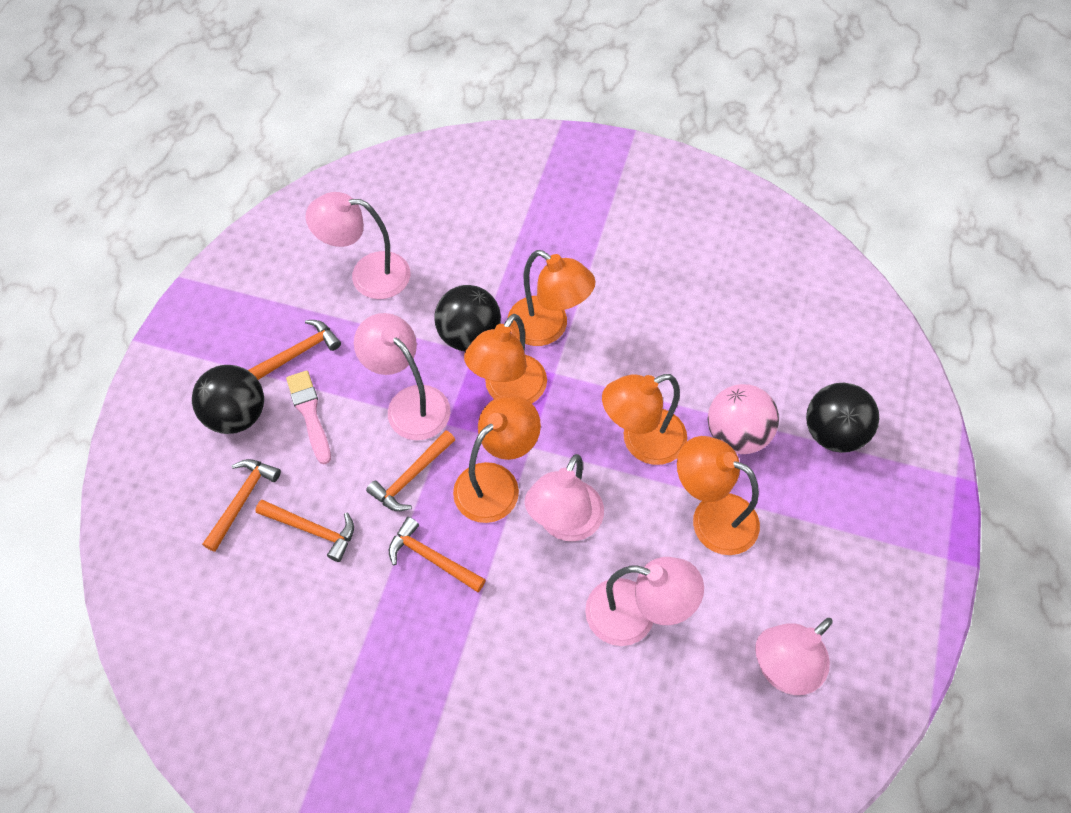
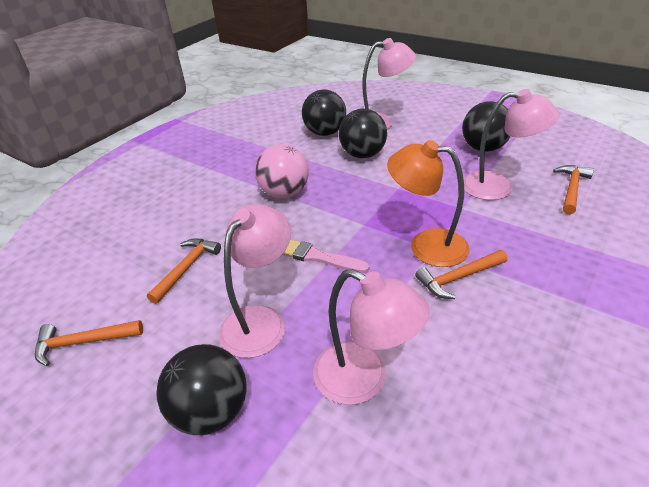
black ball: 3 -> 4
orange hammer: 5 -> 4
orange lamp: 5 -> 1
pink lamp: 5 -> 4

